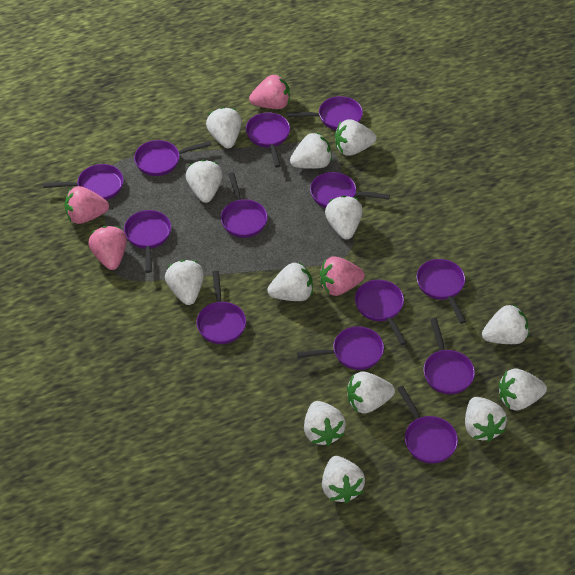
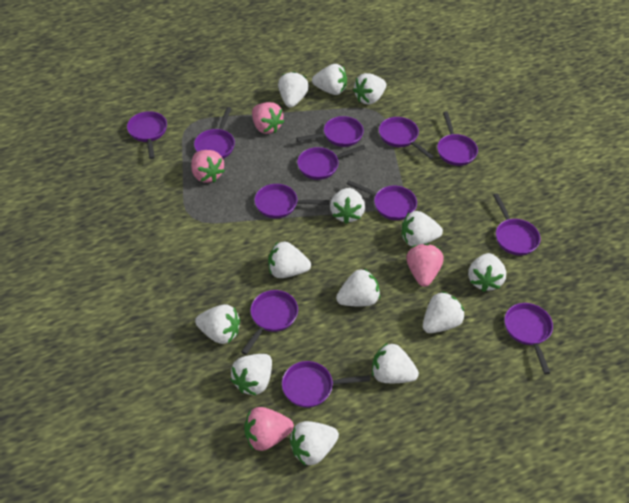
purple pan: 13 -> 12

